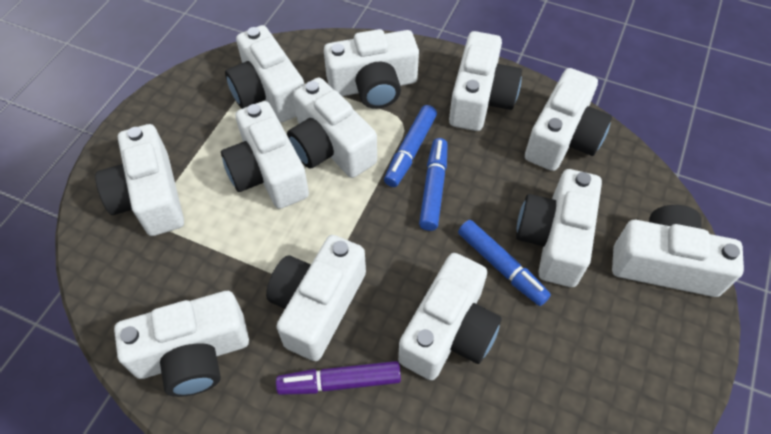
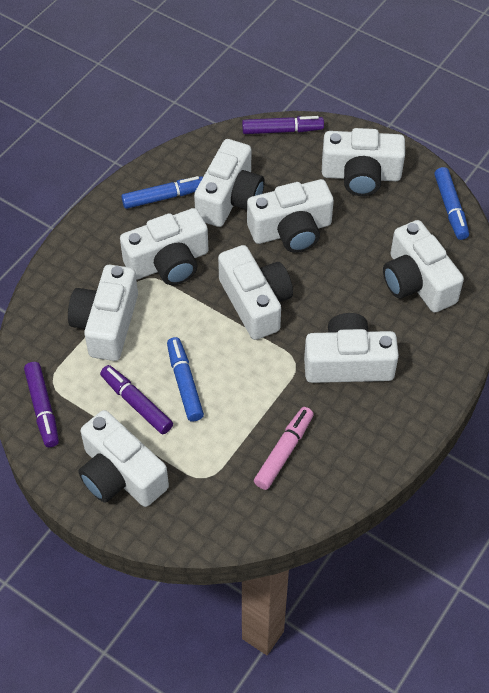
pink marker: 0 -> 1
purple marker: 1 -> 3
white camera: 12 -> 9

